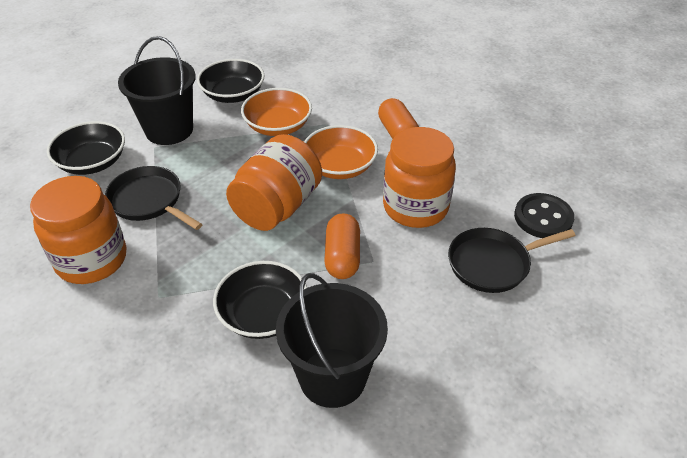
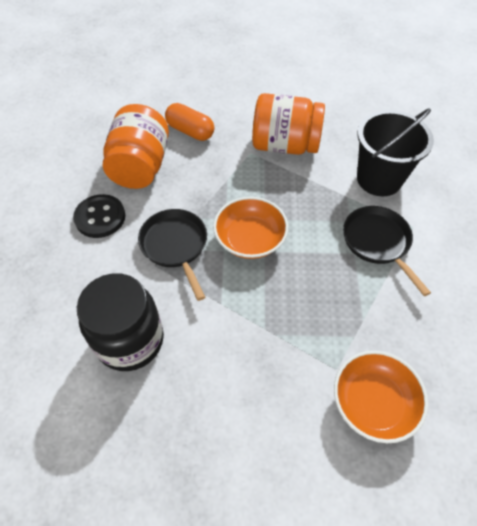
black bowl: 3 -> 0
black bucket: 2 -> 1
black jar: 0 -> 1
orange capsule: 2 -> 1
orange jar: 3 -> 2

